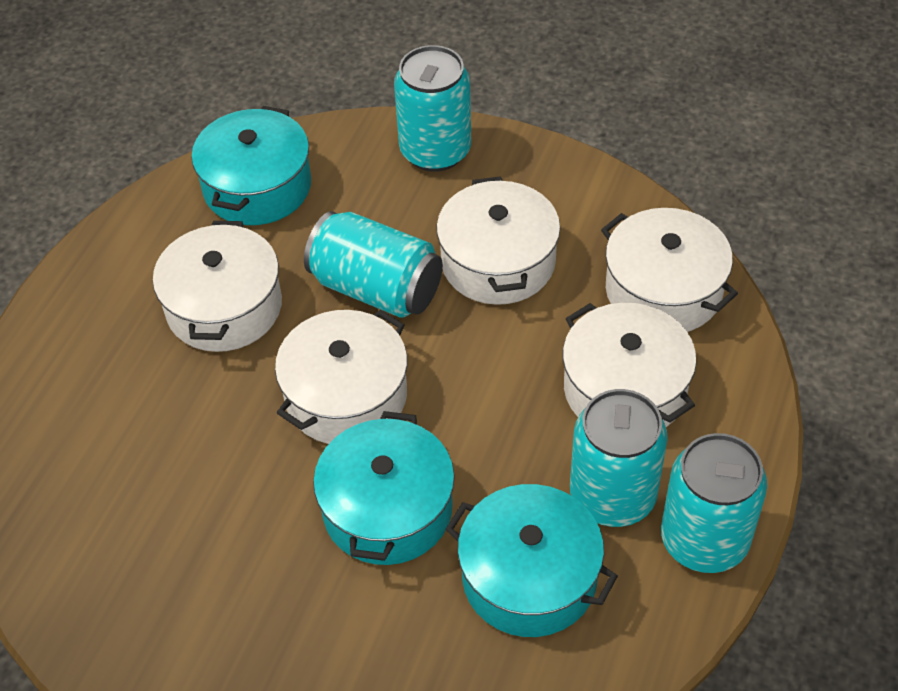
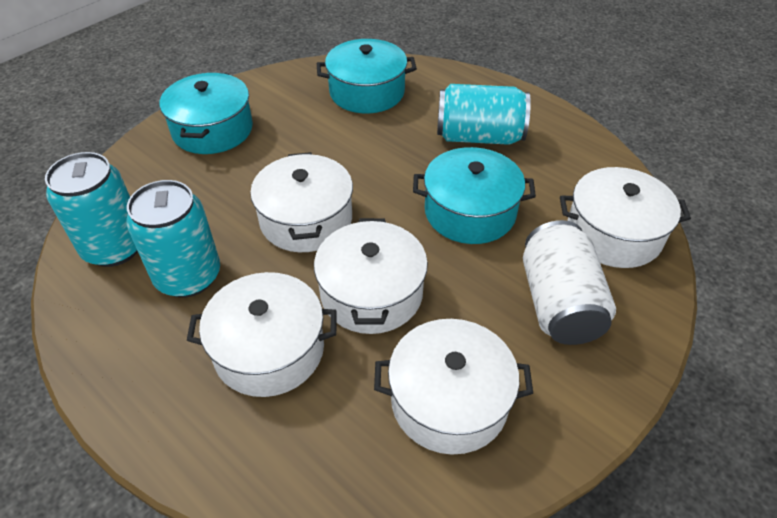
turquoise can: 4 -> 3
white can: 0 -> 1

